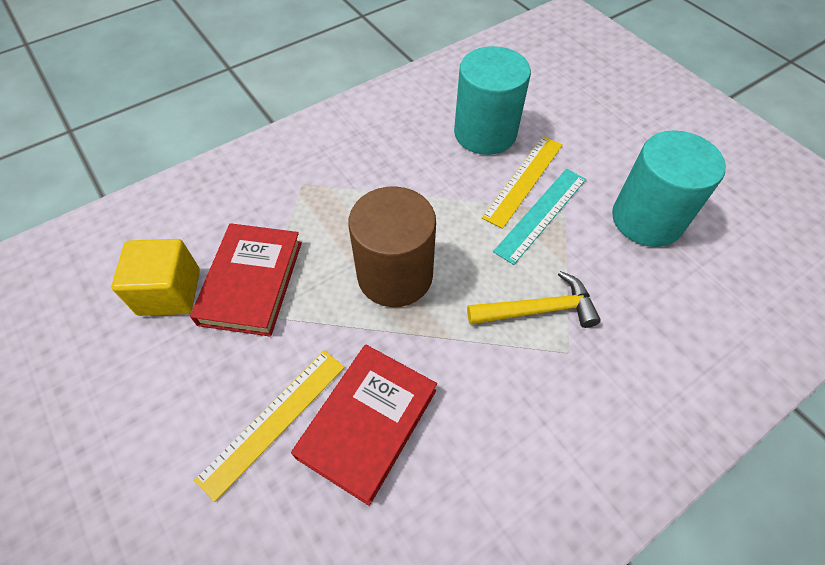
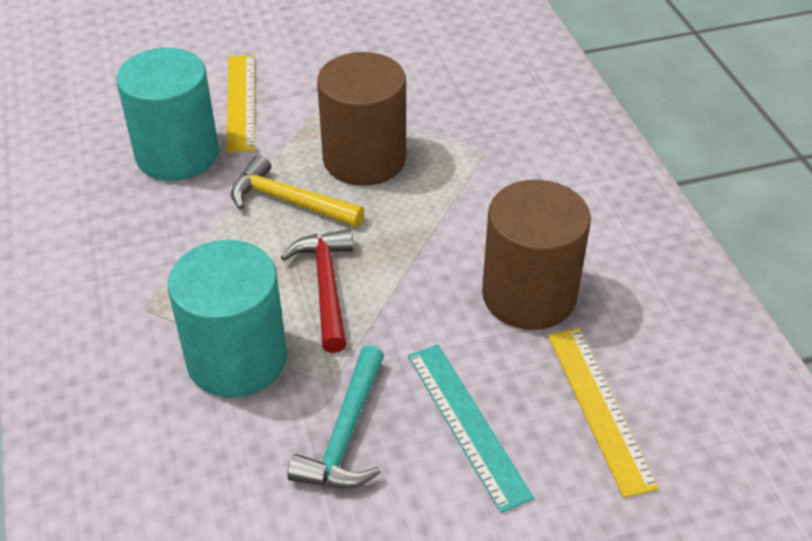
brown cylinder: 1 -> 2
red book: 2 -> 0
red hammer: 0 -> 1
turquoise hammer: 0 -> 1
yellow cube: 1 -> 0

